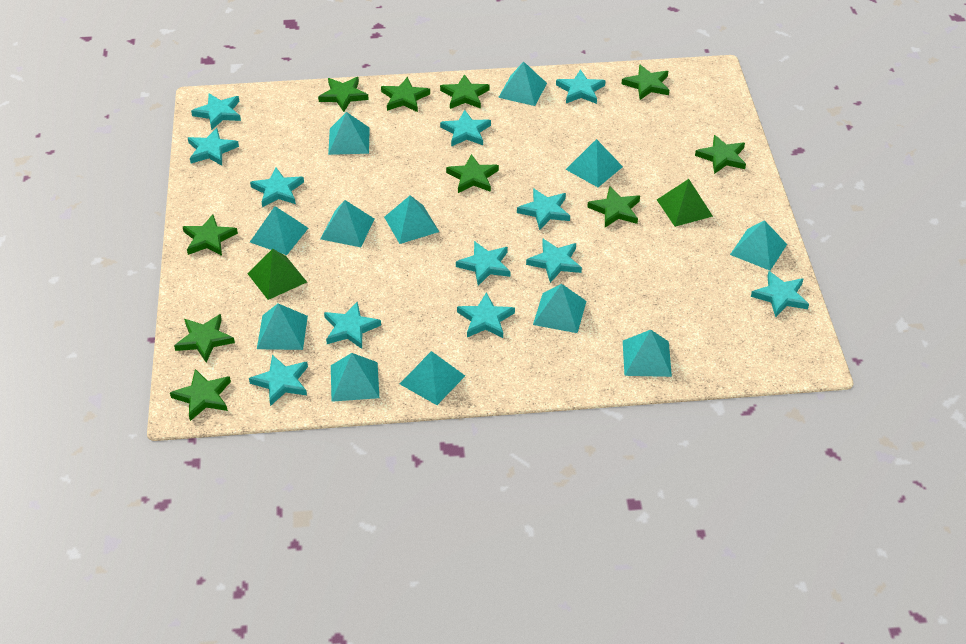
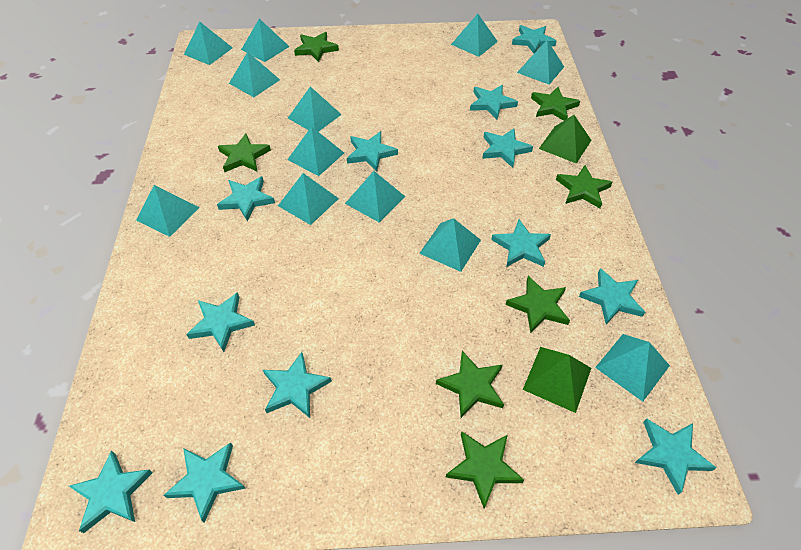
green star: 10 -> 7

